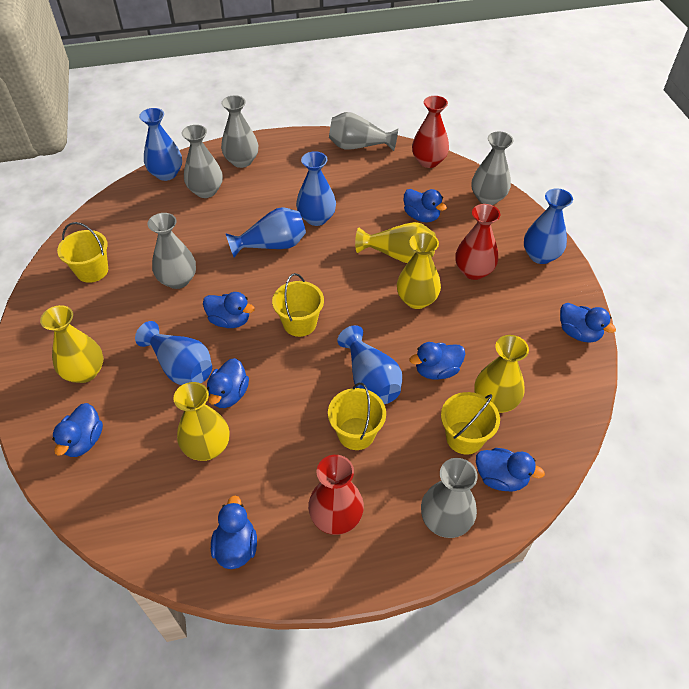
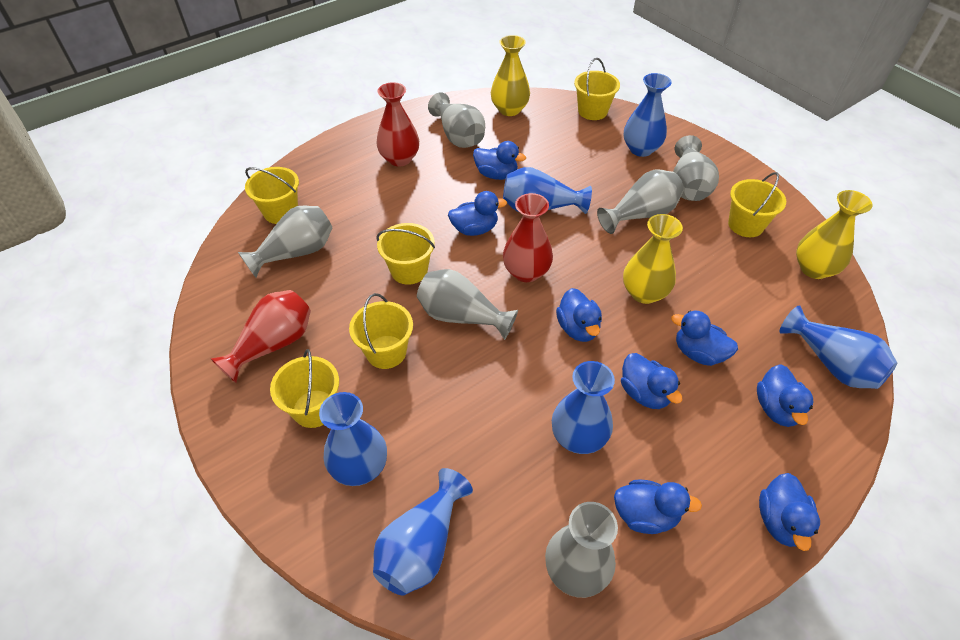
yellow bucket: 4 -> 6
yellow vase: 5 -> 3

